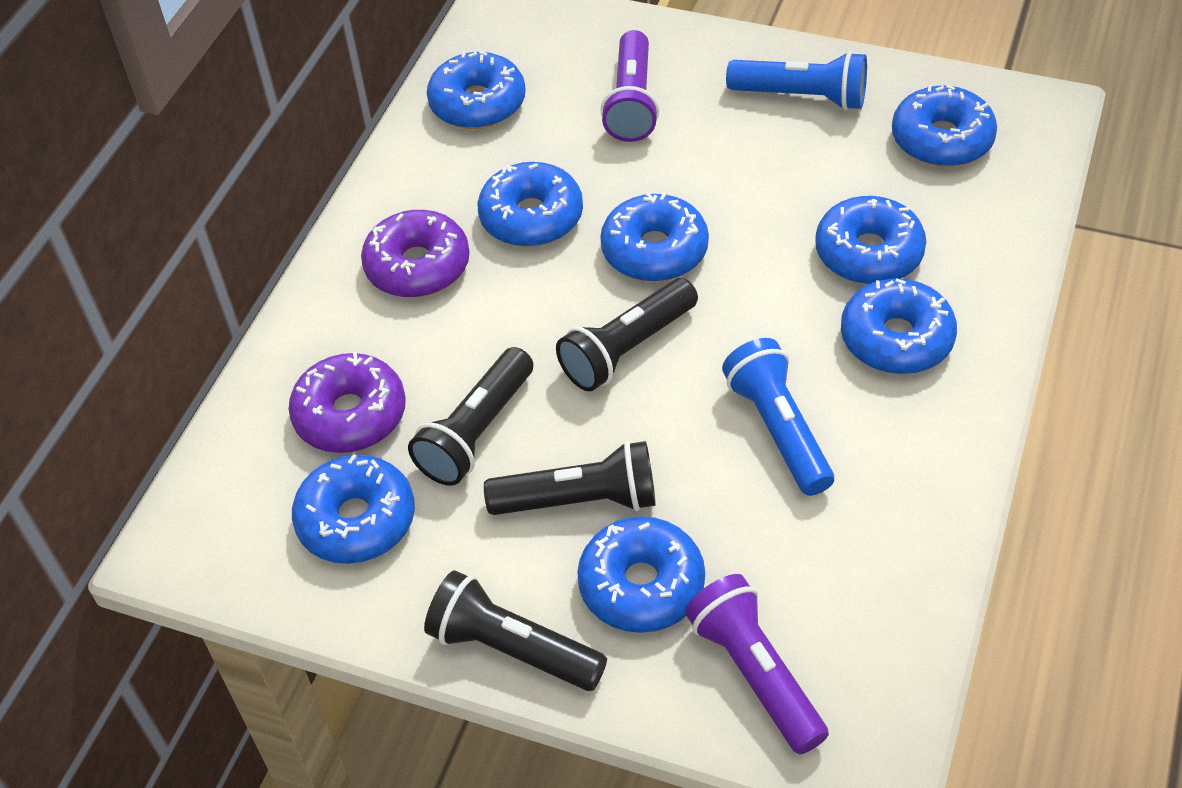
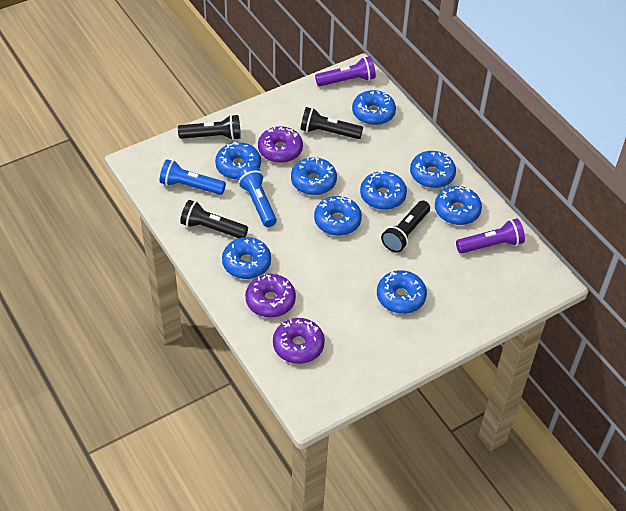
blue donut: 8 -> 9
purple donut: 2 -> 3

